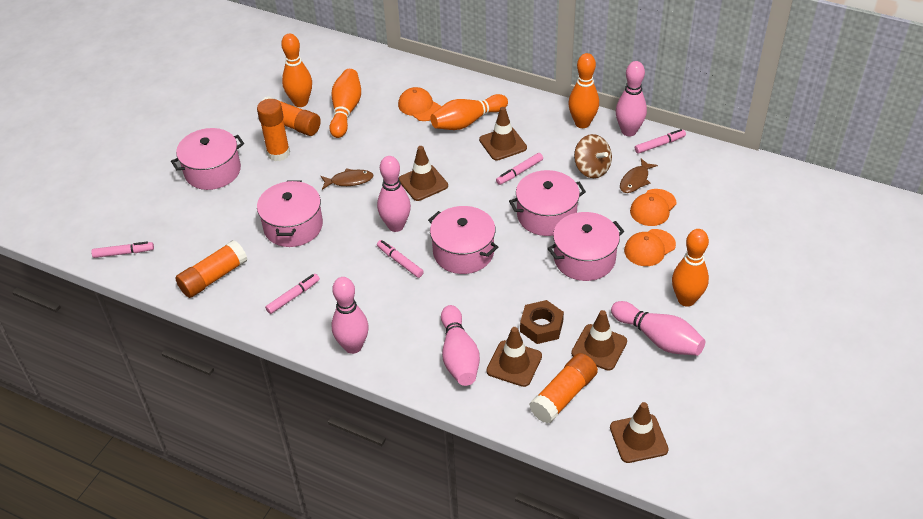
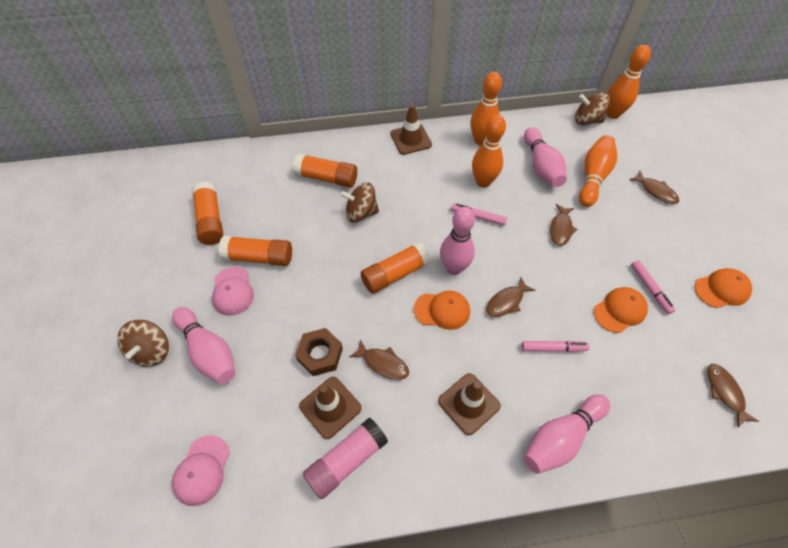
brown fish: 2 -> 5
brown spinning top: 1 -> 3
brown traffic cone: 5 -> 3
orange bowling pin: 5 -> 4
pink bowling pin: 5 -> 4
pink cap: 0 -> 2
pink glue stick: 0 -> 1
pink marker: 5 -> 3
pink pot: 5 -> 0

